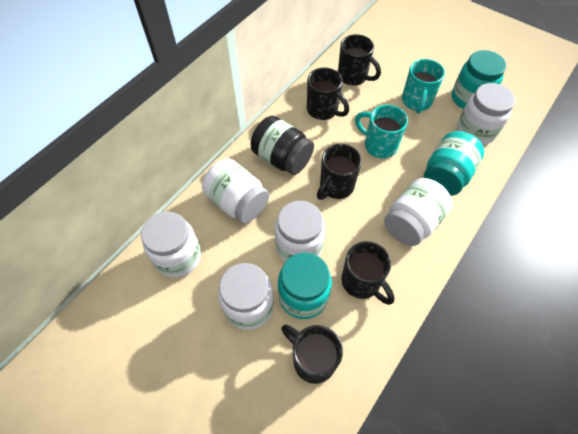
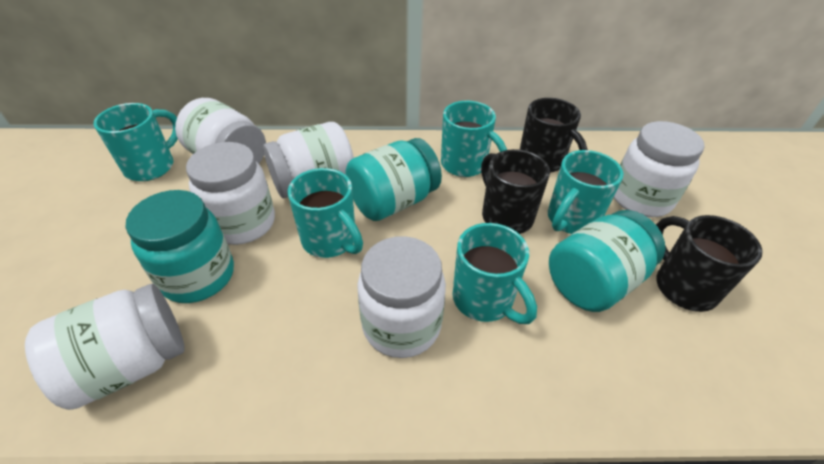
black jar: 1 -> 0
black mug: 5 -> 3
turquoise mug: 2 -> 5

